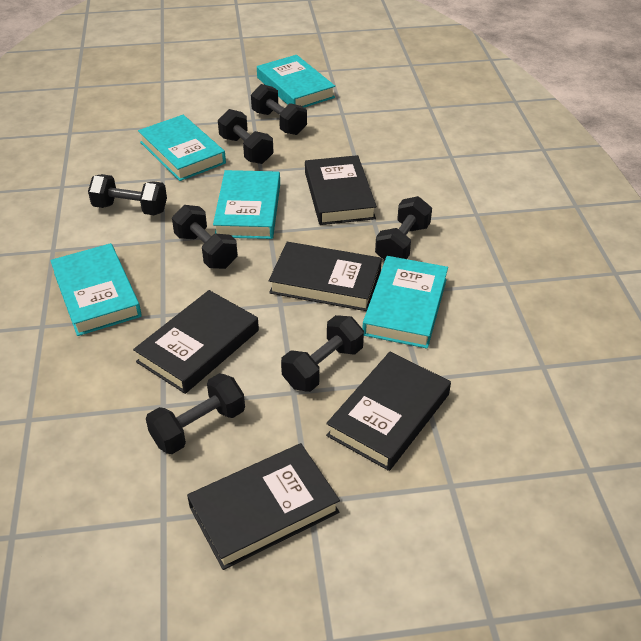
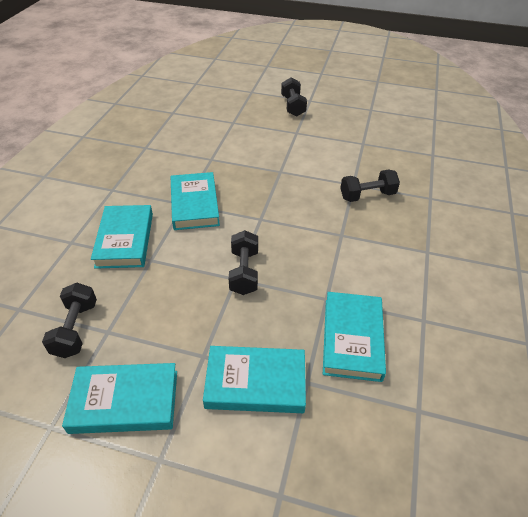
black book: 5 -> 0
black dumbbell: 7 -> 4

